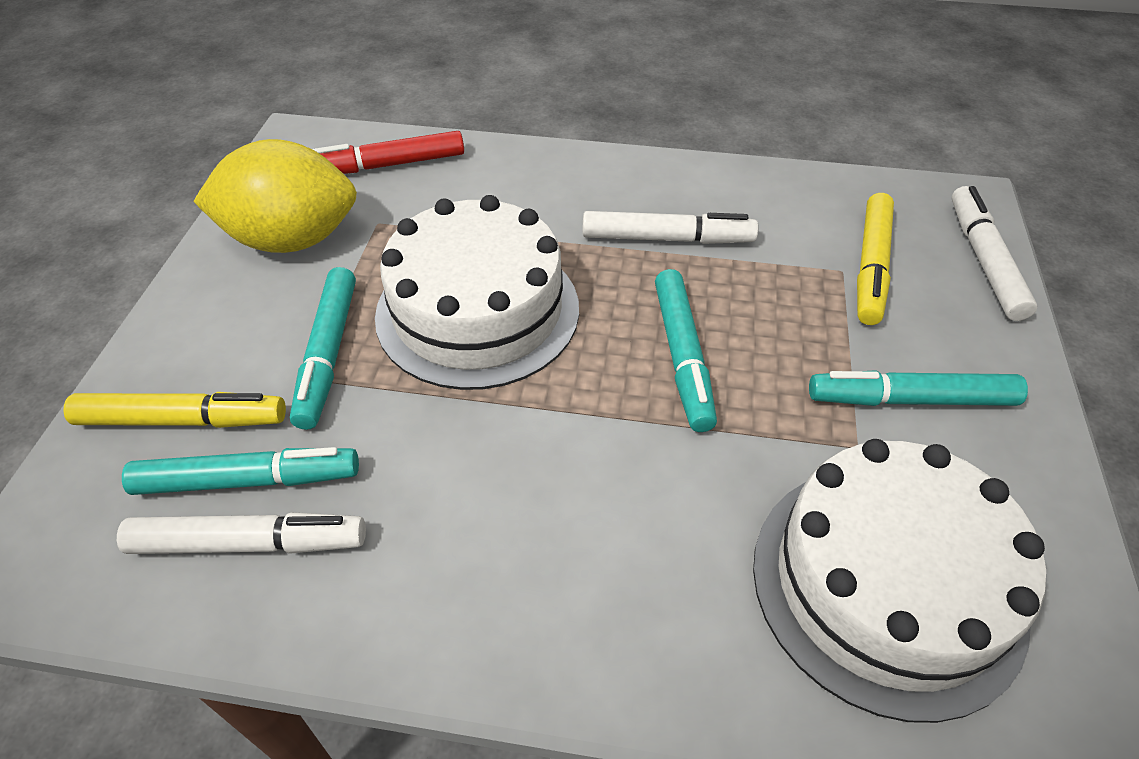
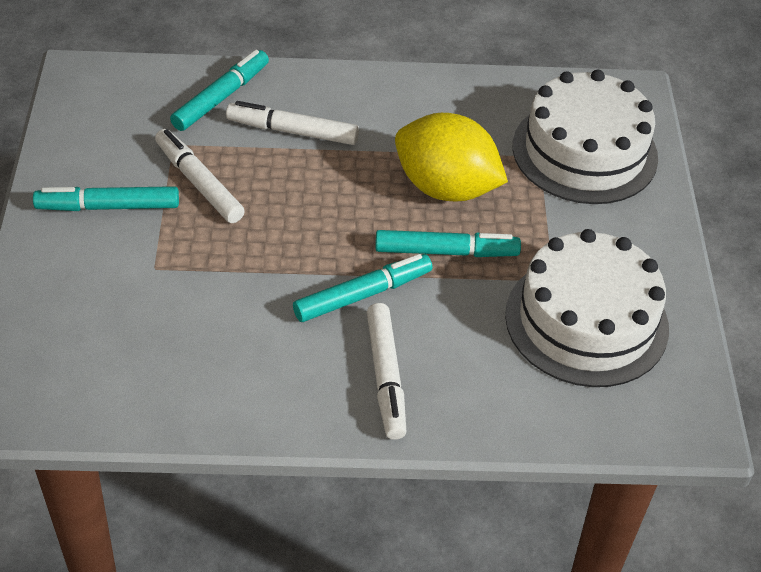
red marker: 1 -> 0
yellow marker: 2 -> 0

